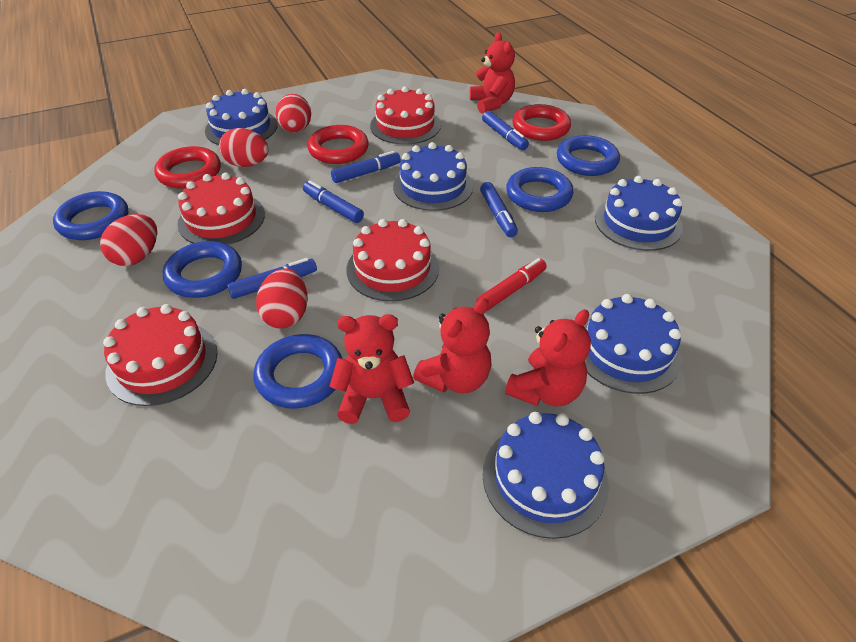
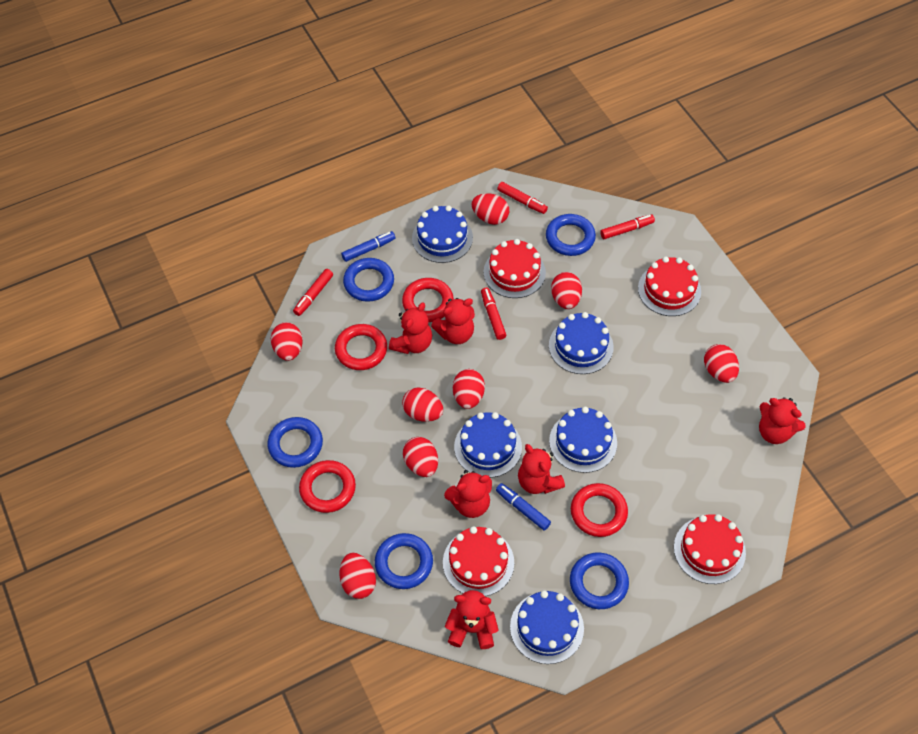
blue marker: 5 -> 2
red egg: 4 -> 8
red marker: 1 -> 4
red ring: 3 -> 4
red teddy bear: 4 -> 6

